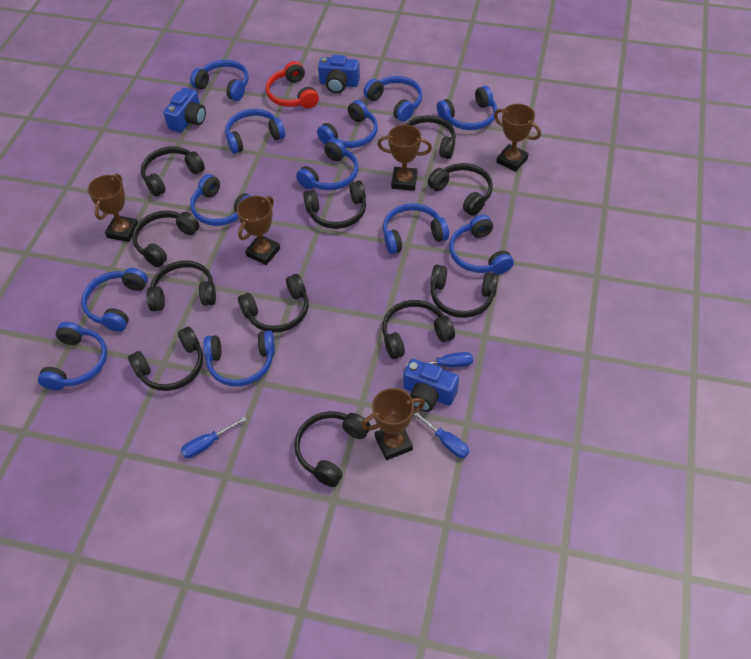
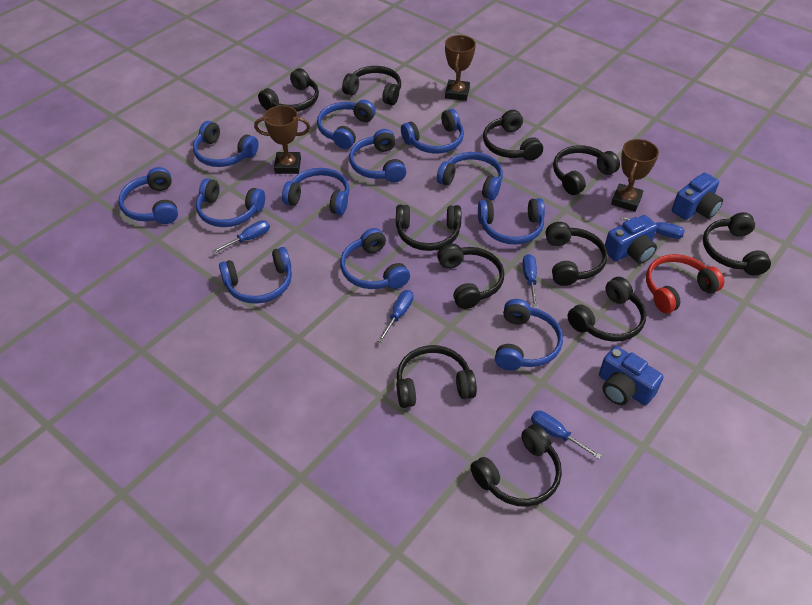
blue screwdriver: 3 -> 5
brown trophy: 5 -> 3

